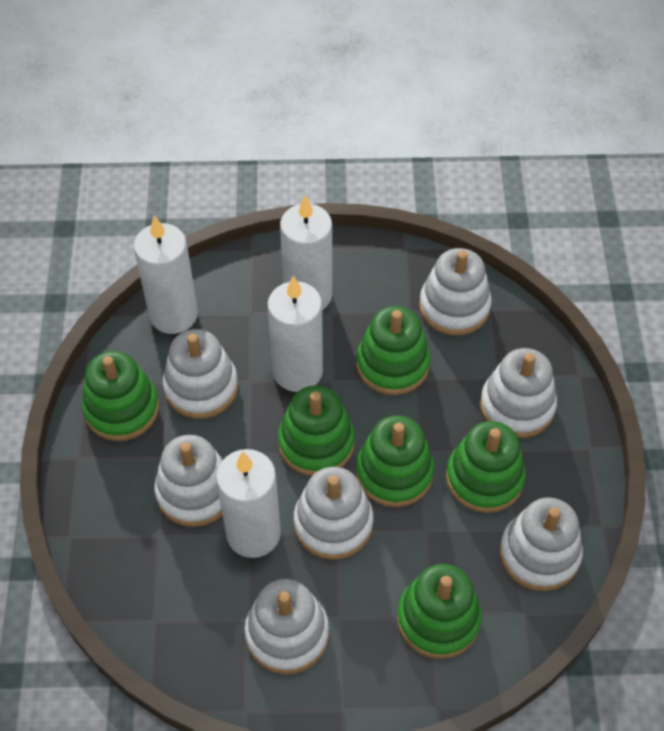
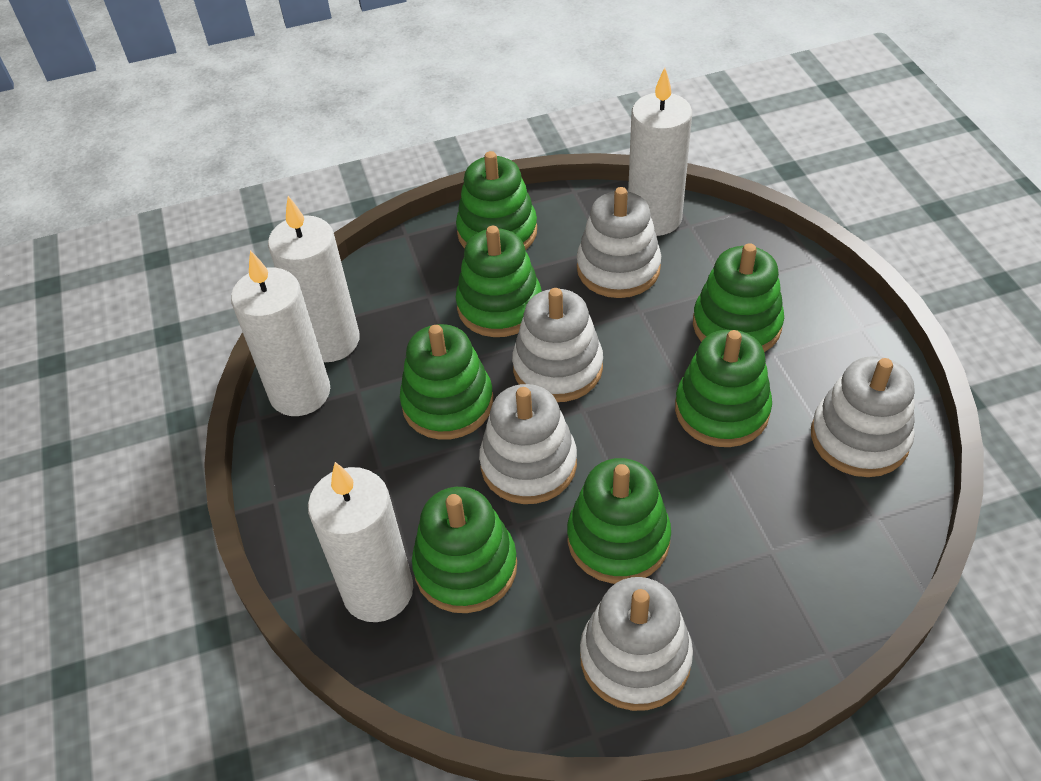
green stacking toy: 6 -> 7
white stacking toy: 7 -> 5

